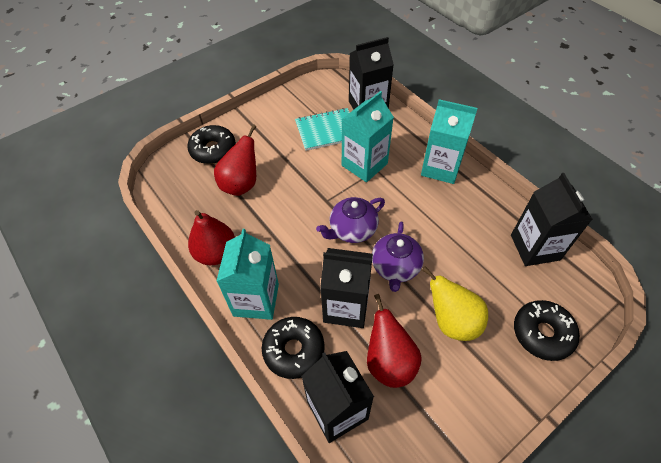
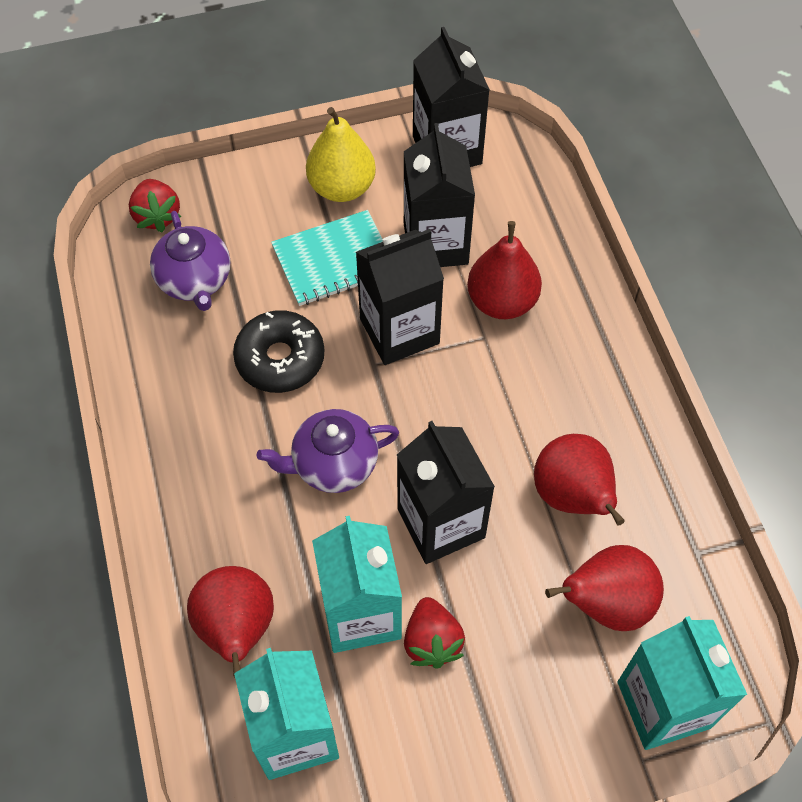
black donut: 3 -> 1
red pear: 3 -> 4
red strawberry: 0 -> 2

